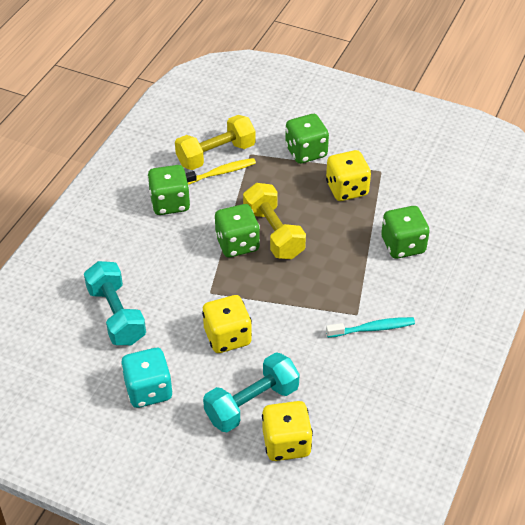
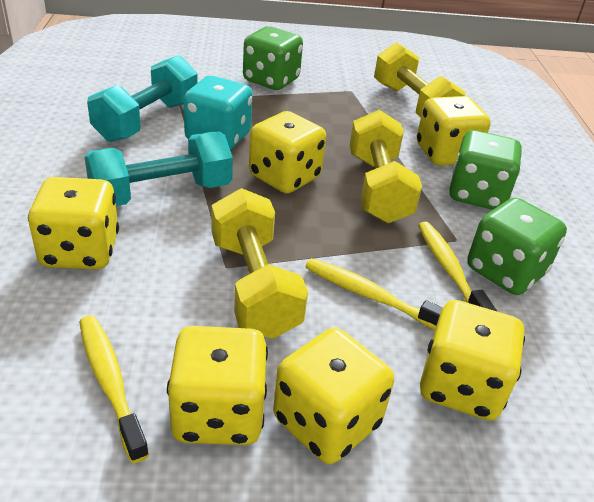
green dice: 4 -> 3
turquoise toothbrush: 1 -> 0
yellow dice: 3 -> 6
yellow dumbbell: 2 -> 3
yellow toothbrush: 1 -> 3

